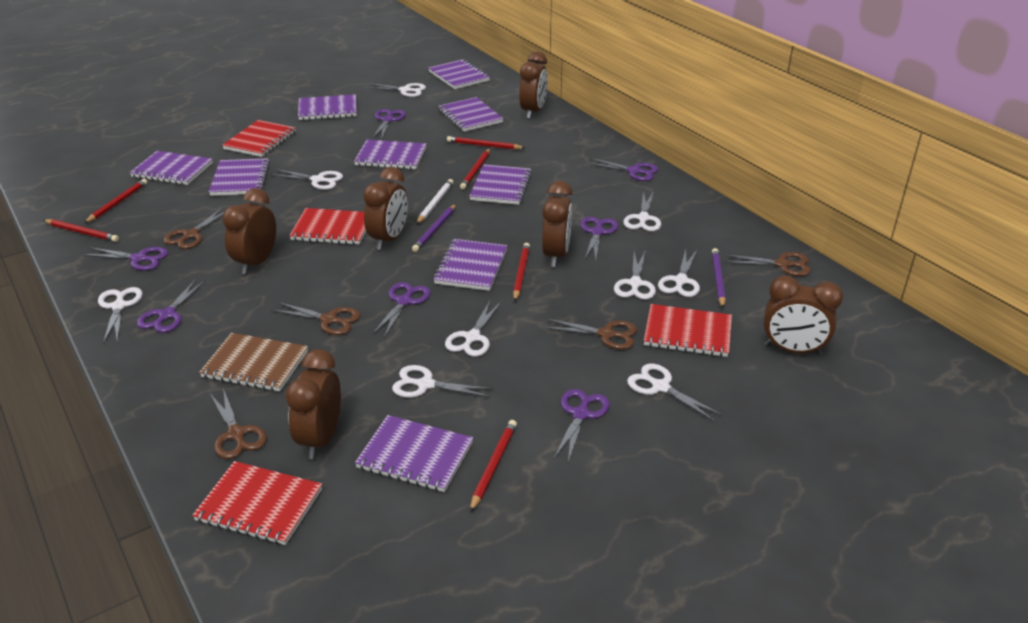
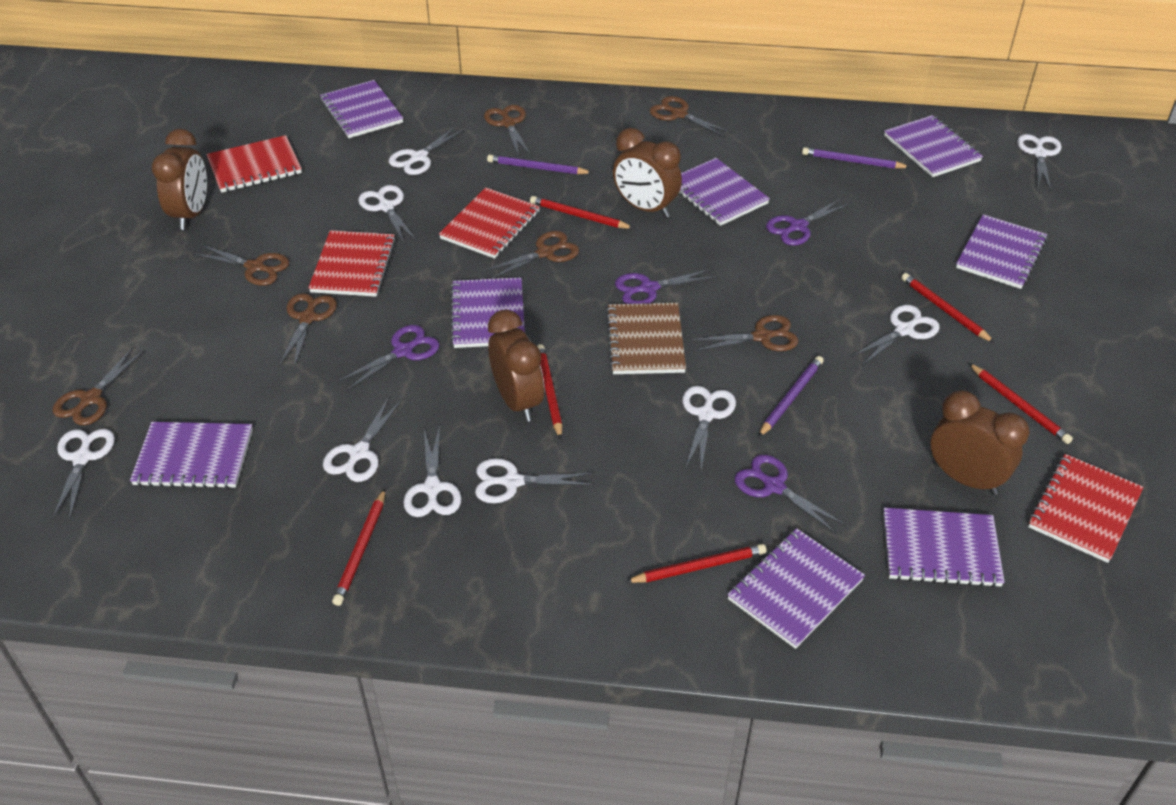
brown clock: 6 -> 4
brown scissors: 5 -> 7
purple notebook: 9 -> 8
purple pencil: 2 -> 3
purple scissors: 7 -> 4
white pencil: 1 -> 0

